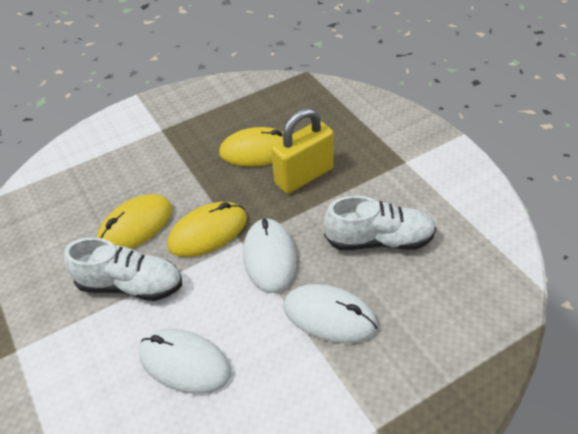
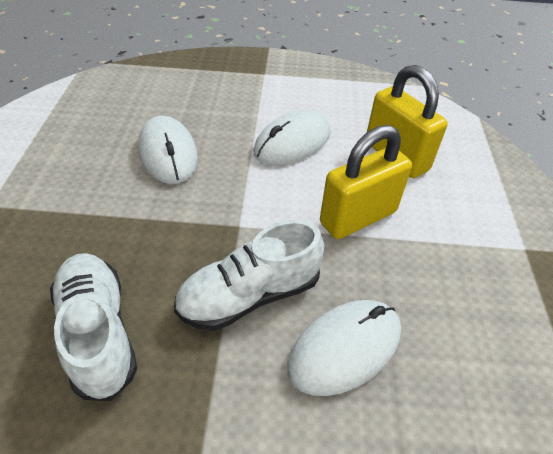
yellow mouse: 3 -> 0
yellow padlock: 1 -> 2

